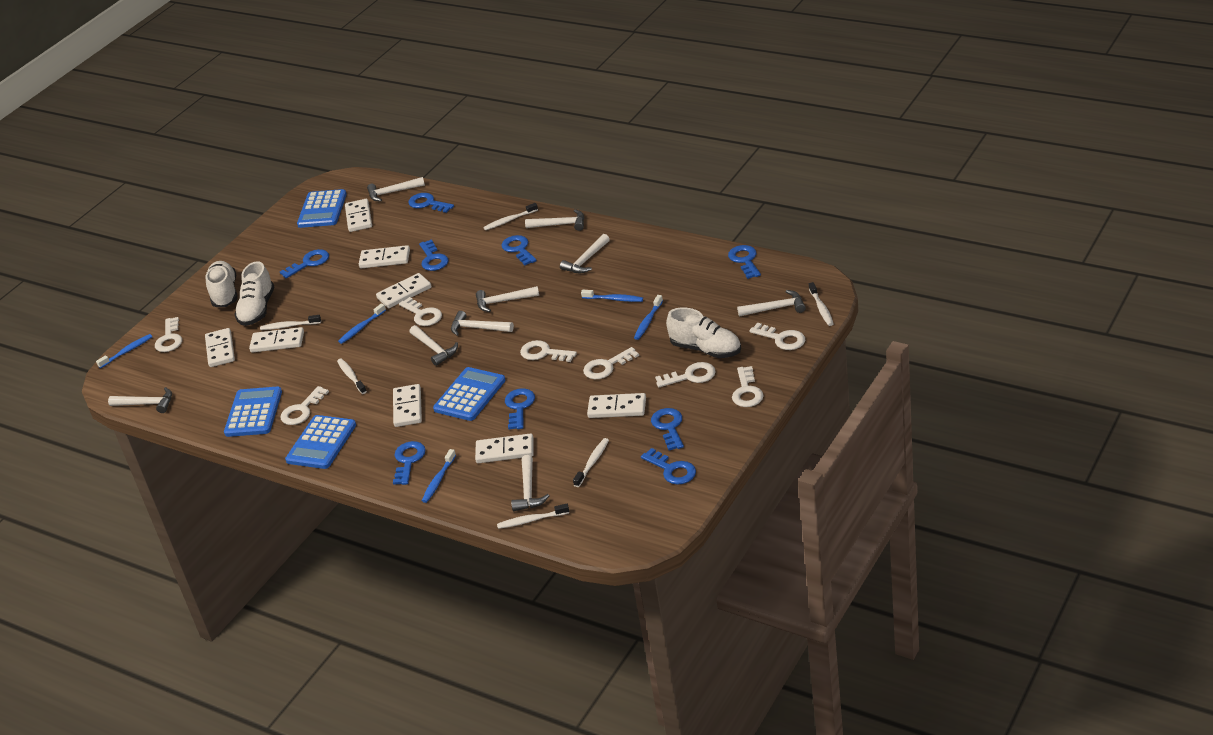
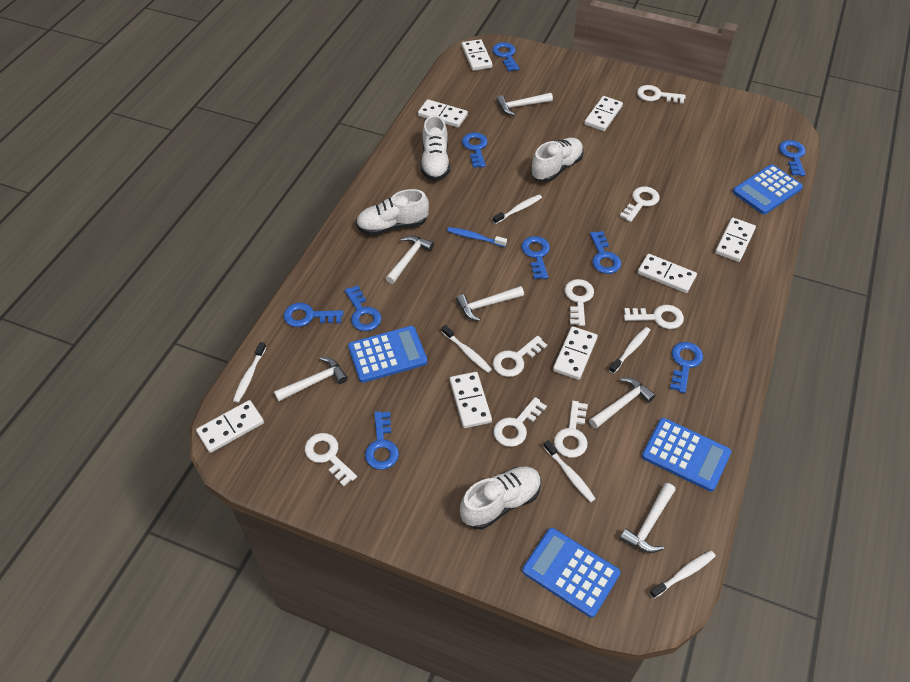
blue toothbrush: 5 -> 1
white hammer: 9 -> 6
white shoe: 3 -> 4

